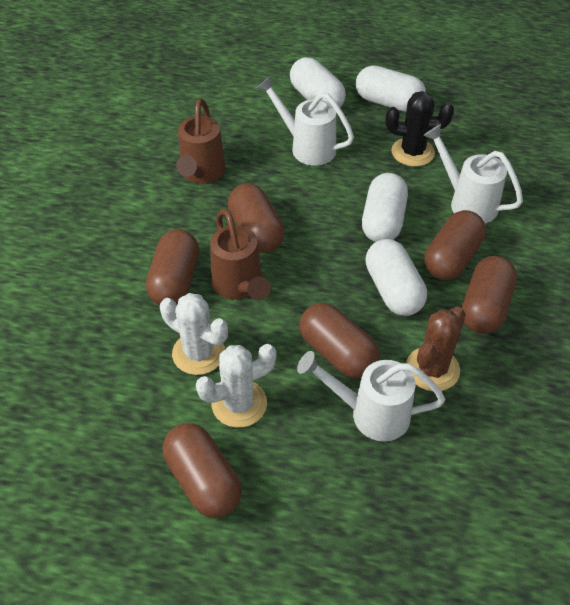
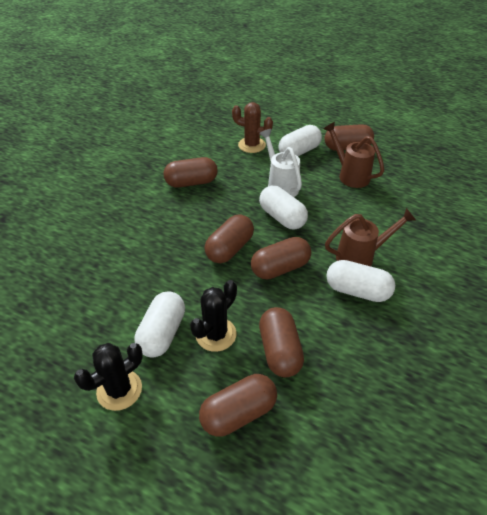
black cactus: 1 -> 2
white cactus: 2 -> 0
white watering can: 3 -> 1

